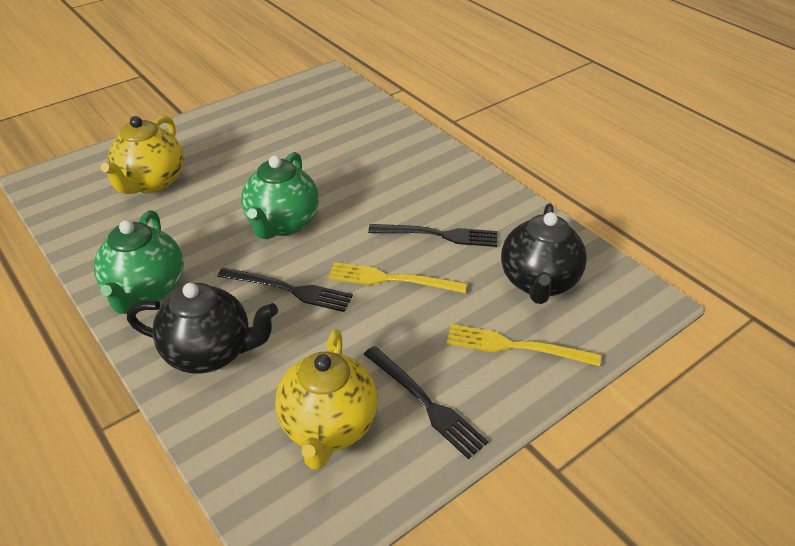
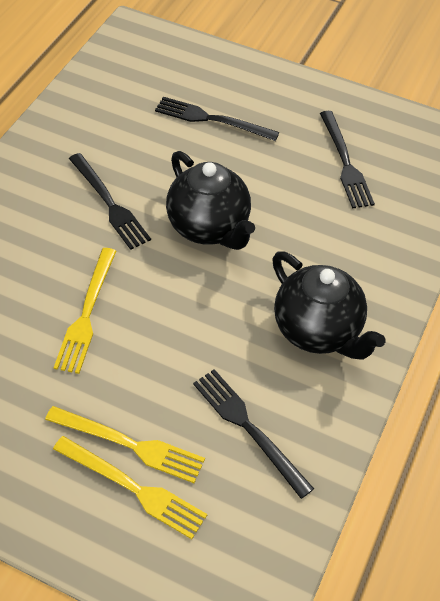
black fork: 3 -> 4
green teapot: 2 -> 0
yellow fork: 2 -> 3
yellow teapot: 2 -> 0

